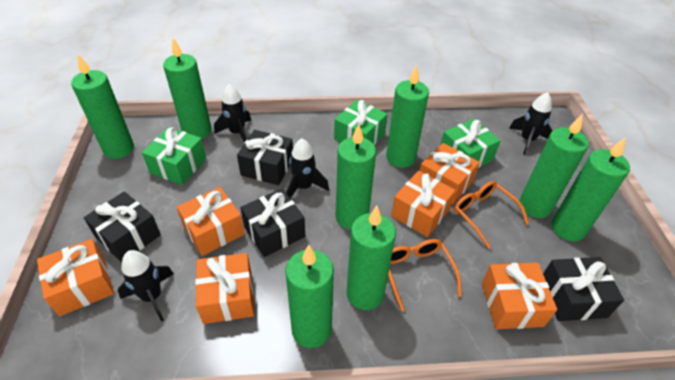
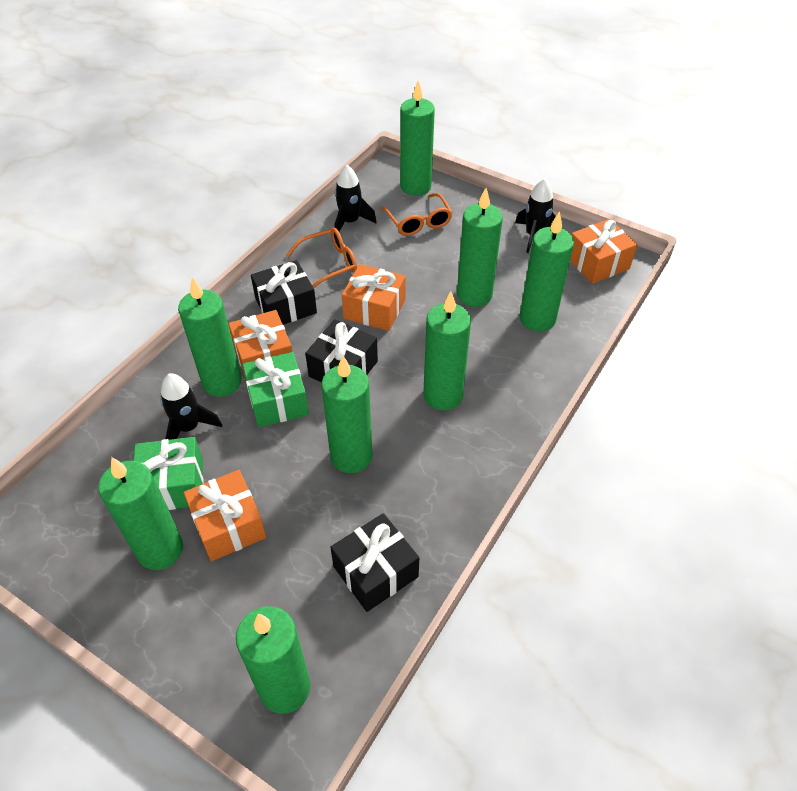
black gift: 4 -> 3
black rocket: 4 -> 3
green gift: 3 -> 2
orange gift: 6 -> 4

